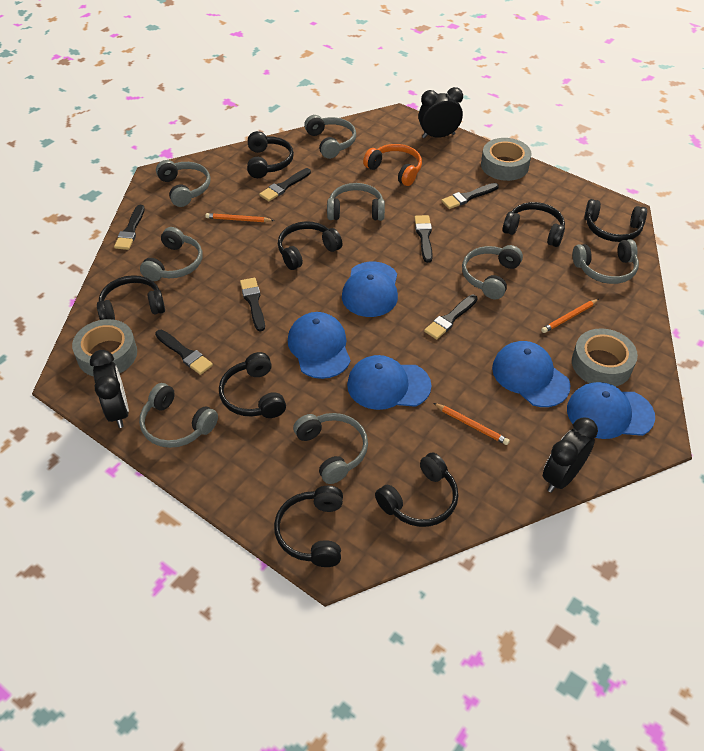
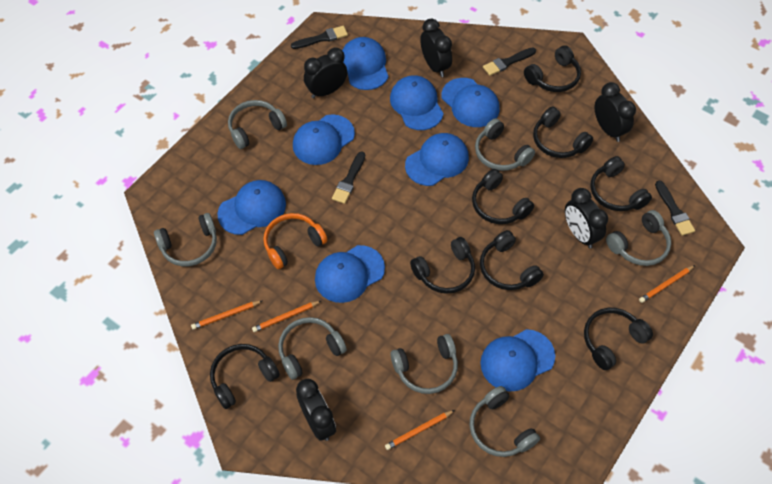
black brush: 7 -> 4
black clock: 3 -> 5
blue cap: 5 -> 8
grey headphones: 8 -> 7
grey tape: 3 -> 0
orange pencil: 3 -> 4

